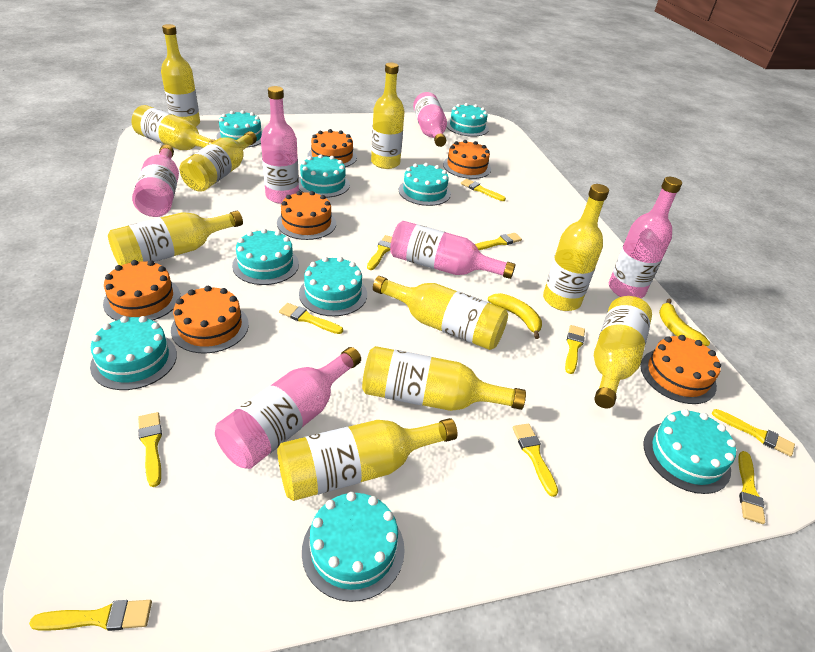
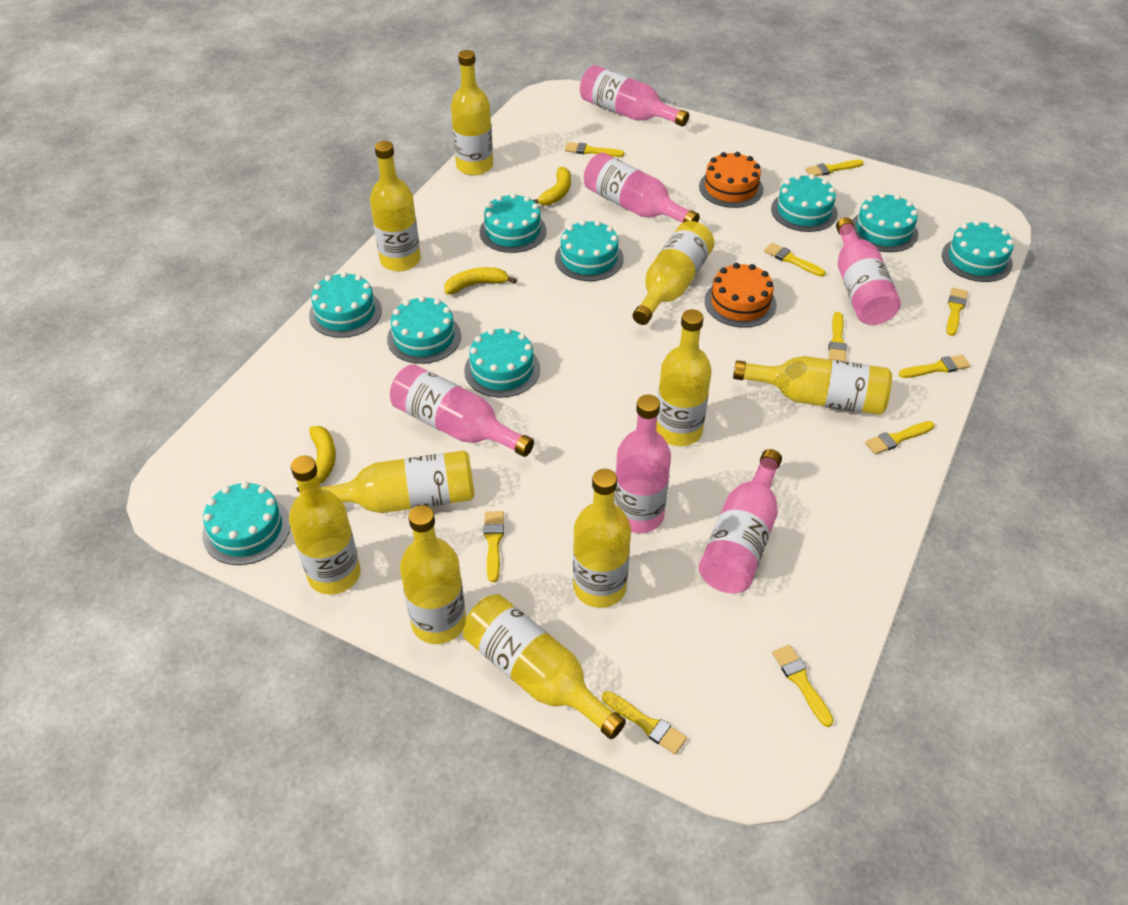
orange cake: 6 -> 2
yellow banana: 2 -> 3

